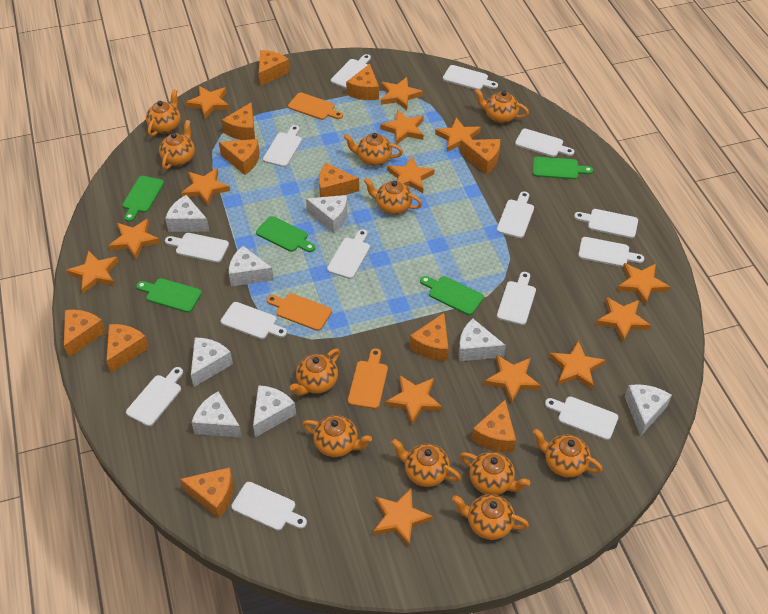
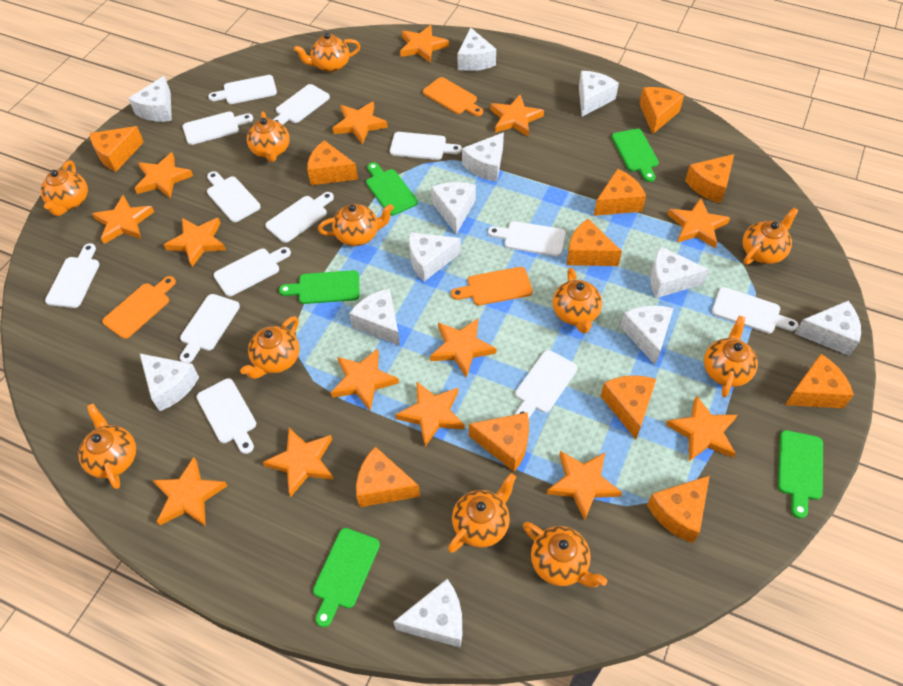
white cheese: 8 -> 12
white cutting board: 14 -> 13

